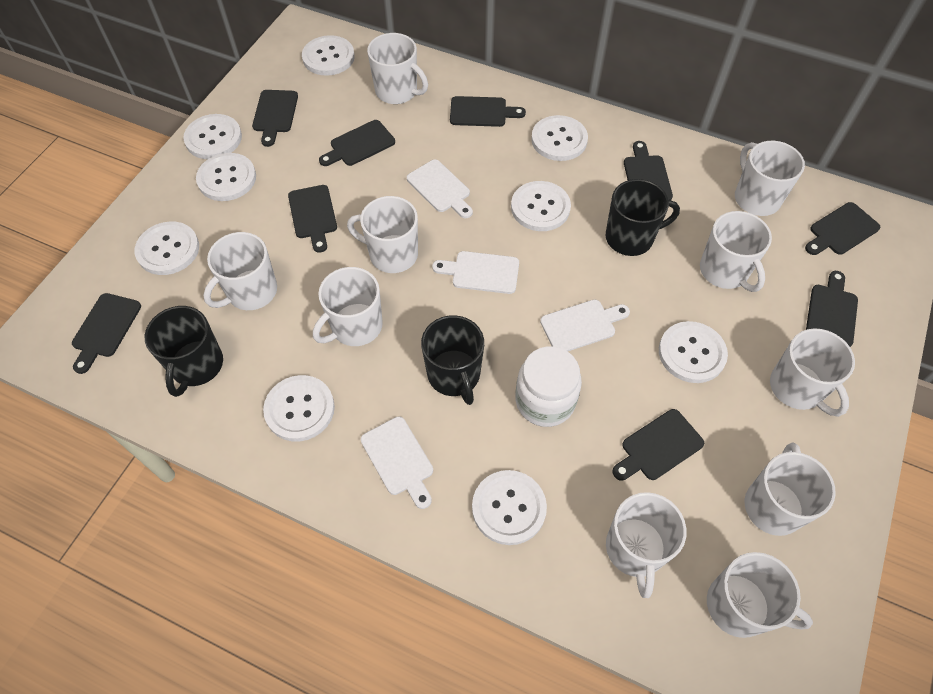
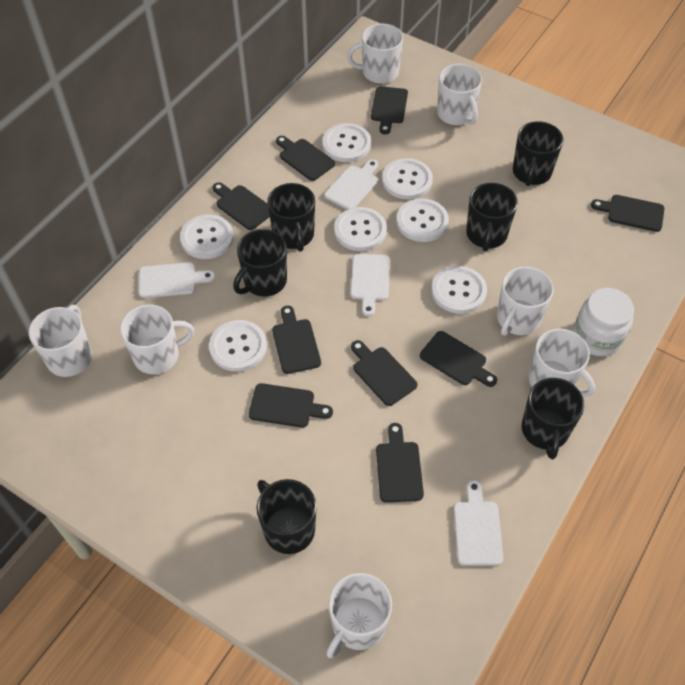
black mug: 3 -> 6
white button: 9 -> 7
white mug: 10 -> 7

